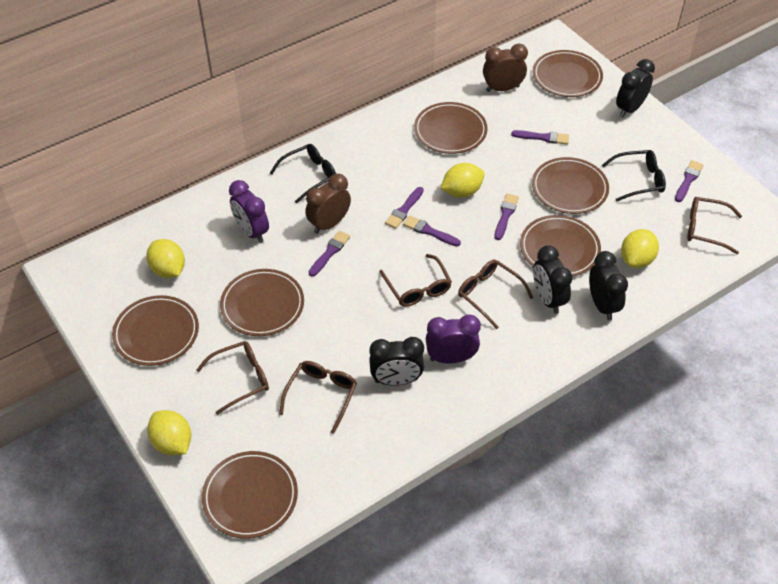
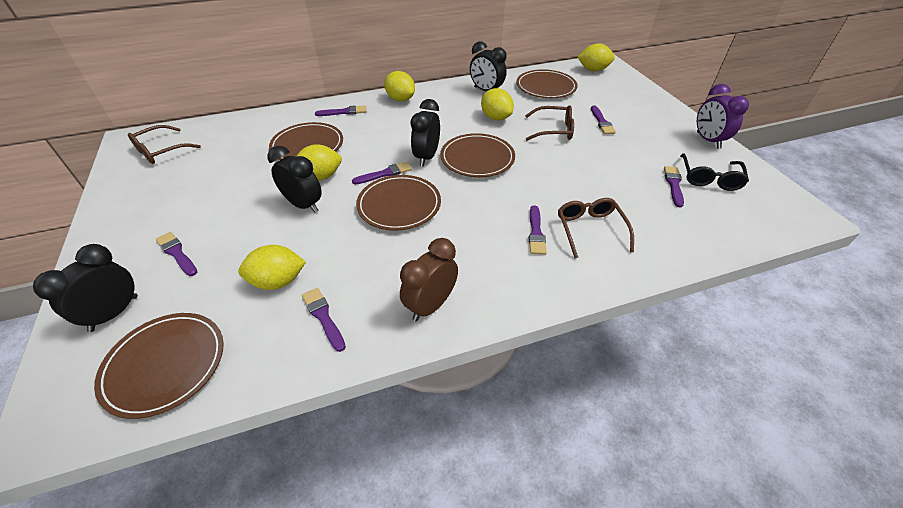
black glasses: 2 -> 1
brown clock: 2 -> 1
brown glasses: 5 -> 3
brown plate: 7 -> 5
purple brush: 6 -> 7
purple clock: 2 -> 1
yellow lemon: 4 -> 5

